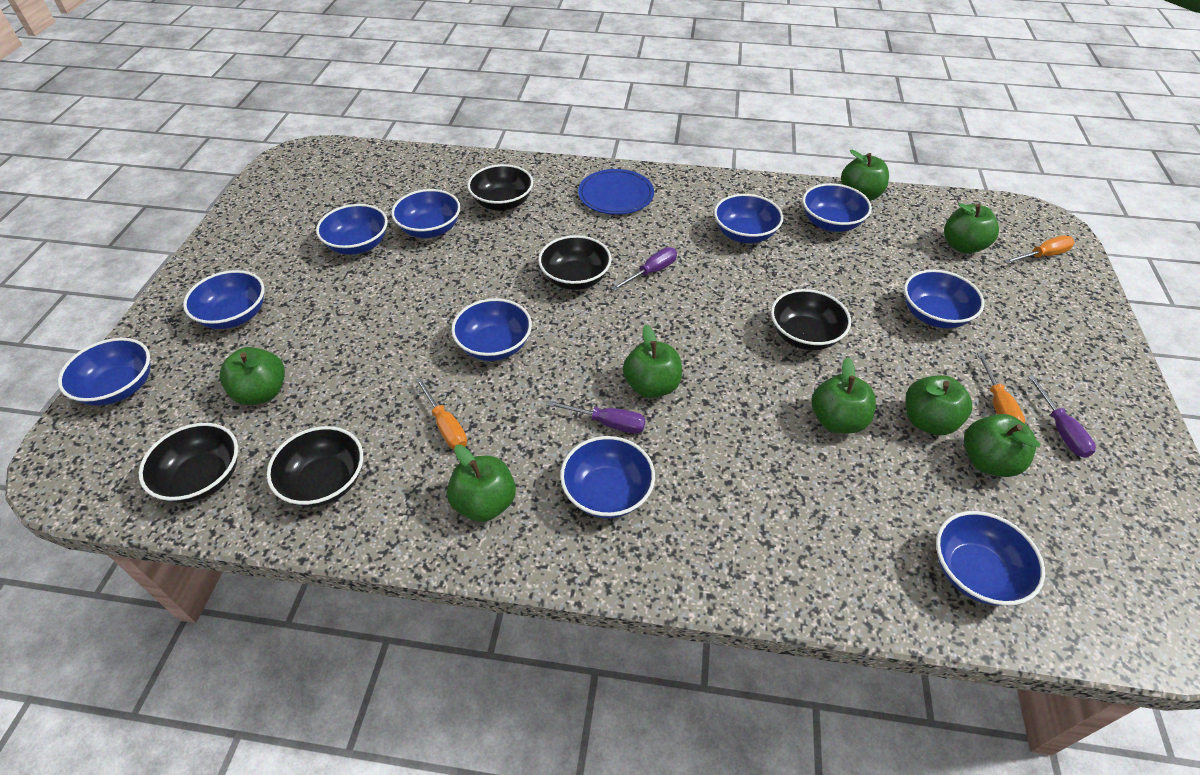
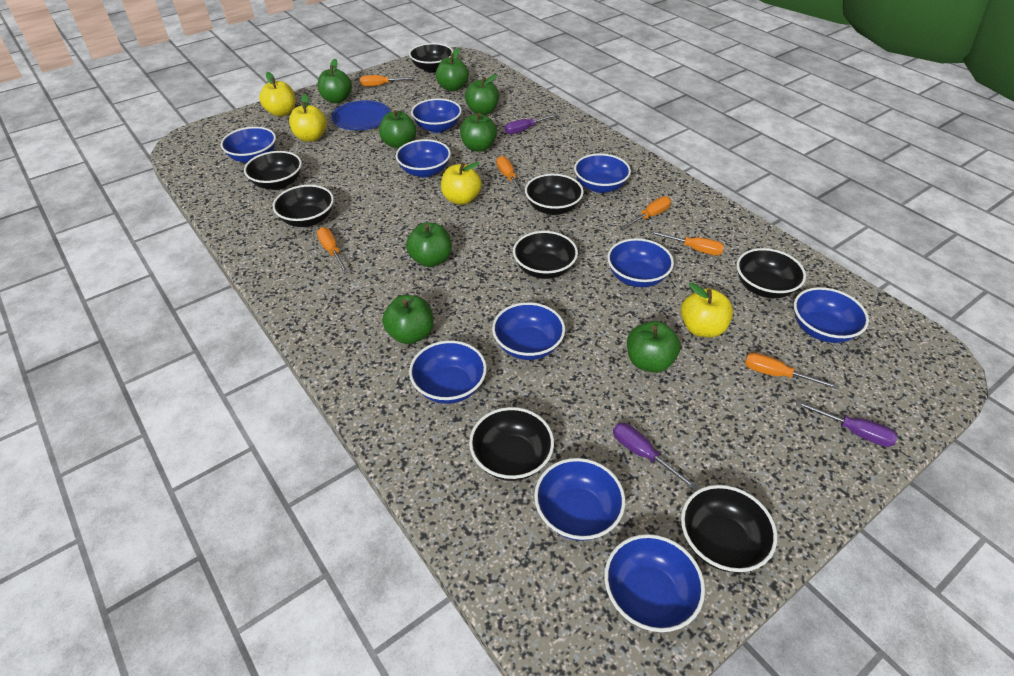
black bowl: 5 -> 8
orange screwdriver: 3 -> 6
yellow apple: 0 -> 4

